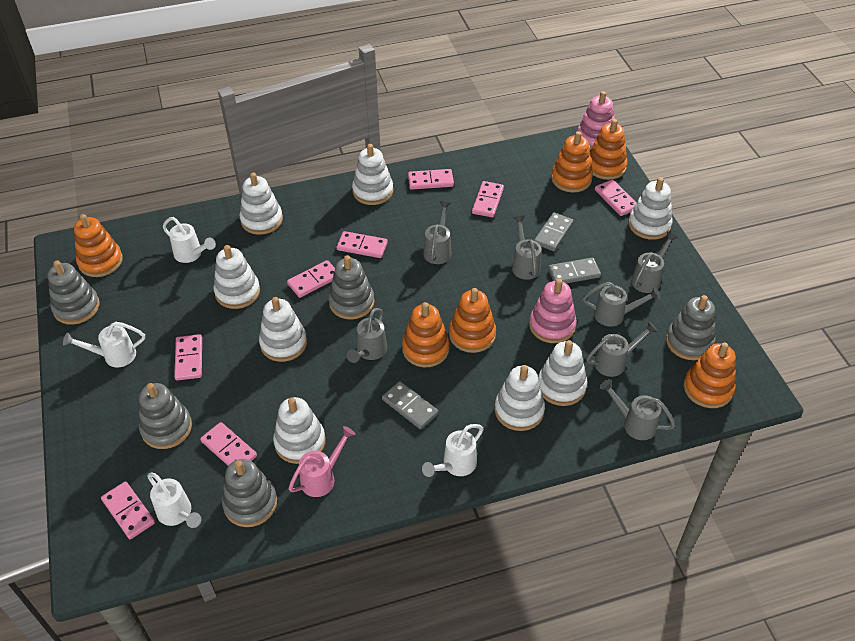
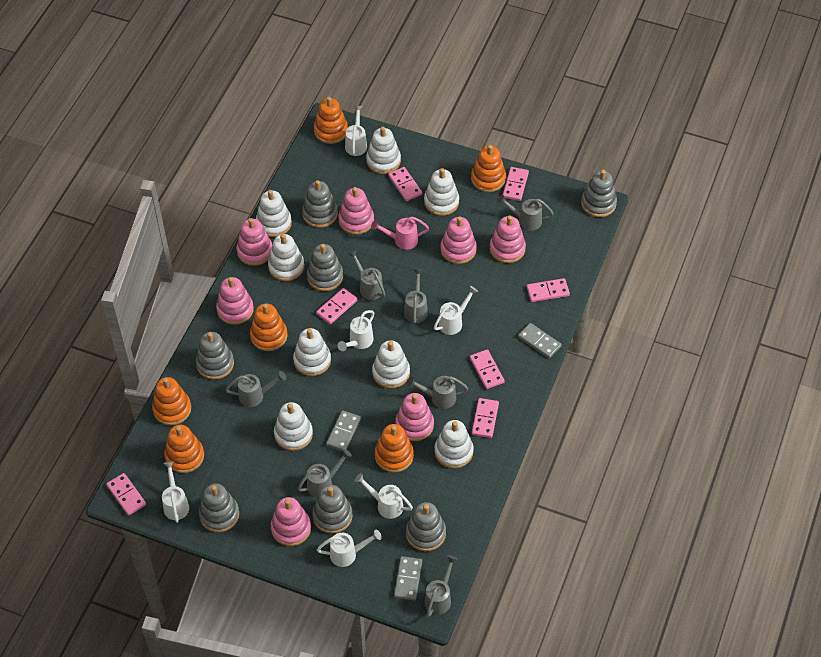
grey stacking toy: 5 -> 7
pink domino: 8 -> 7
pink stacking toy: 2 -> 7
white watering can: 4 -> 6

